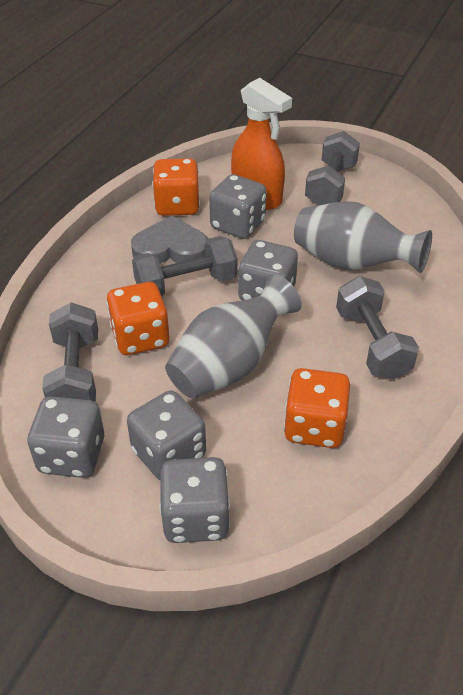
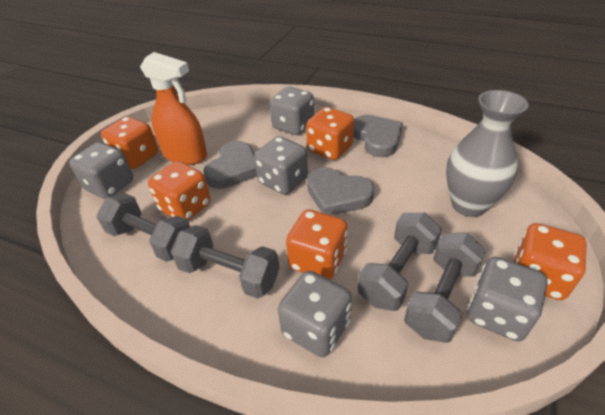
grey heart: 1 -> 3
grey vase: 2 -> 1
orange dice: 3 -> 5

